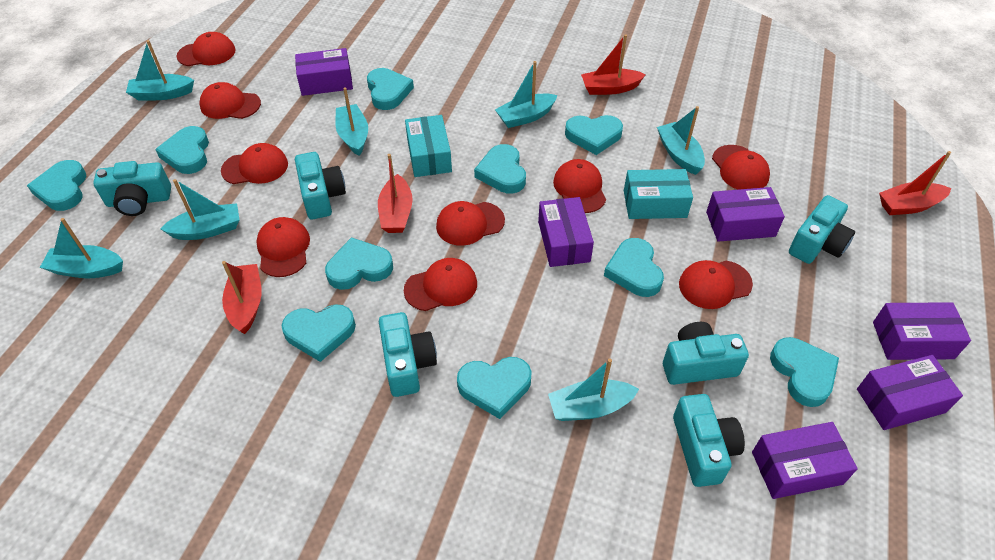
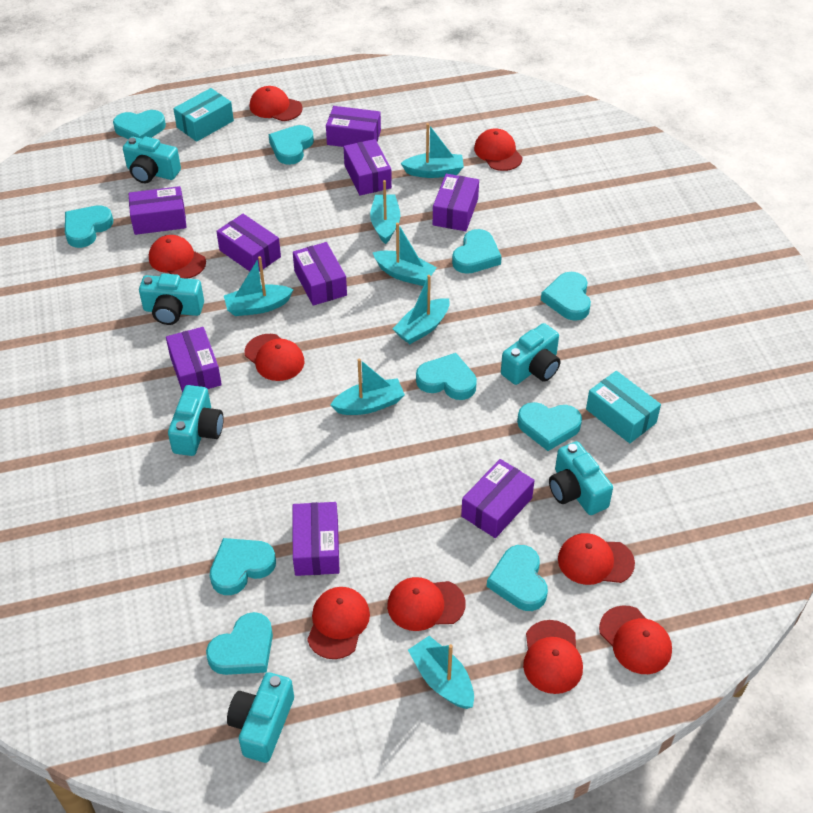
purple box: 6 -> 9
red boat: 4 -> 0

